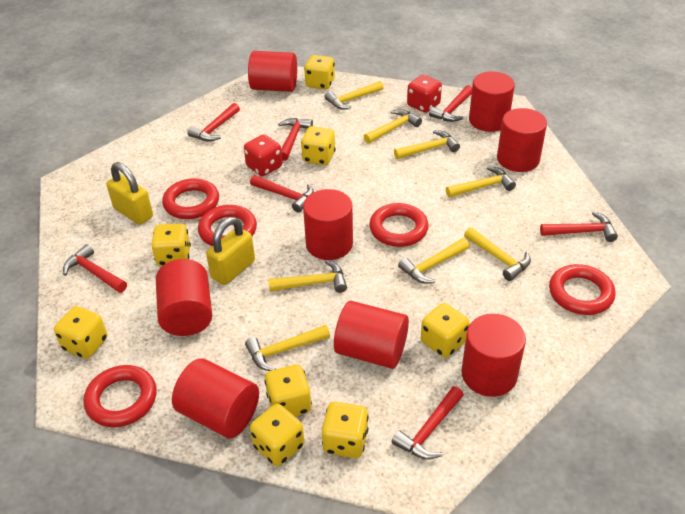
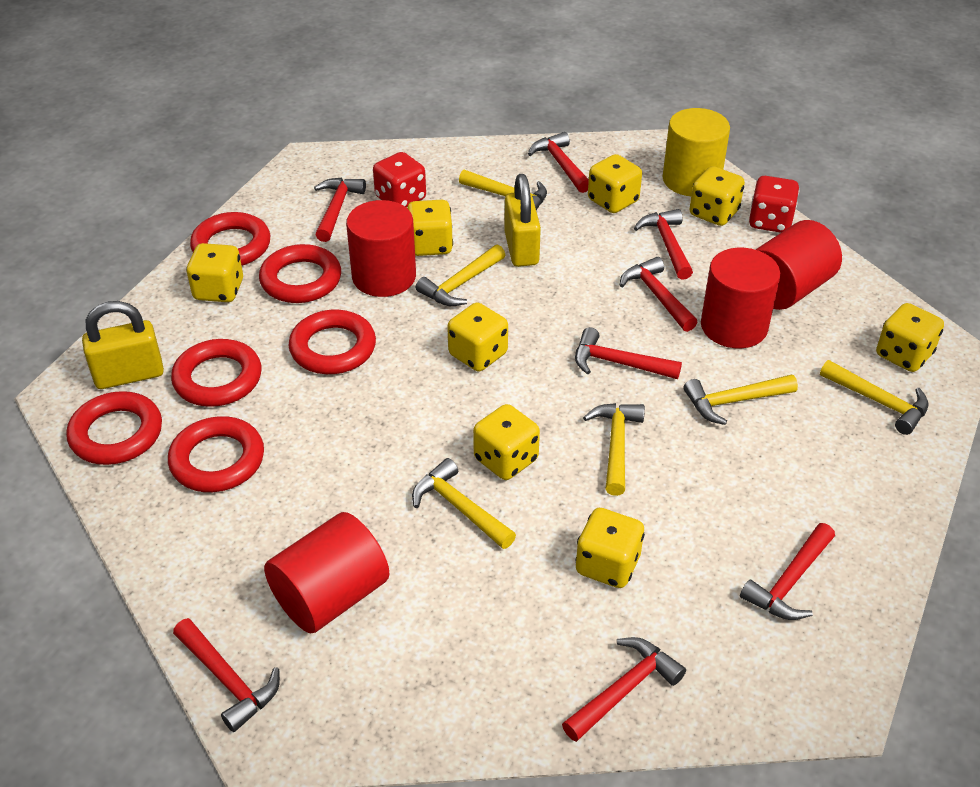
red cylinder: 8 -> 4
red hammer: 7 -> 8
red ring: 5 -> 6
yellow cylinder: 0 -> 1
yellow hammer: 8 -> 6

